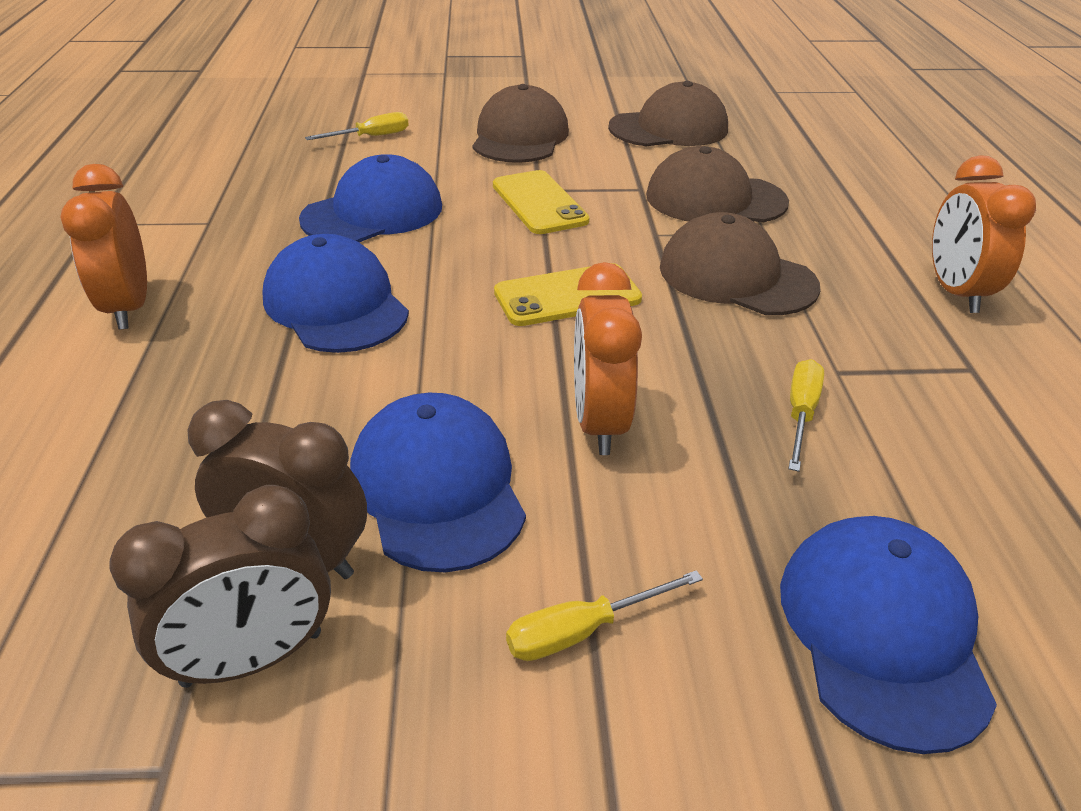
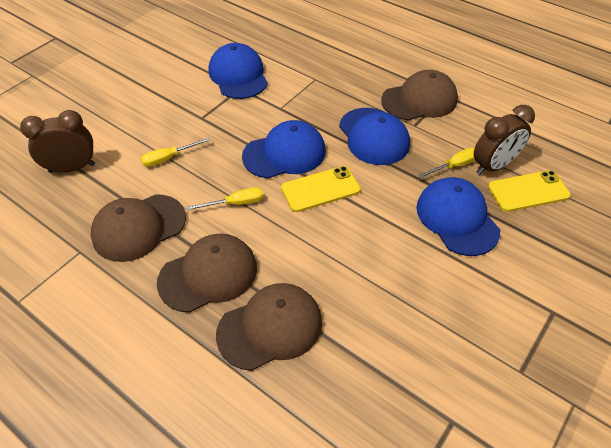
orange clock: 3 -> 0

